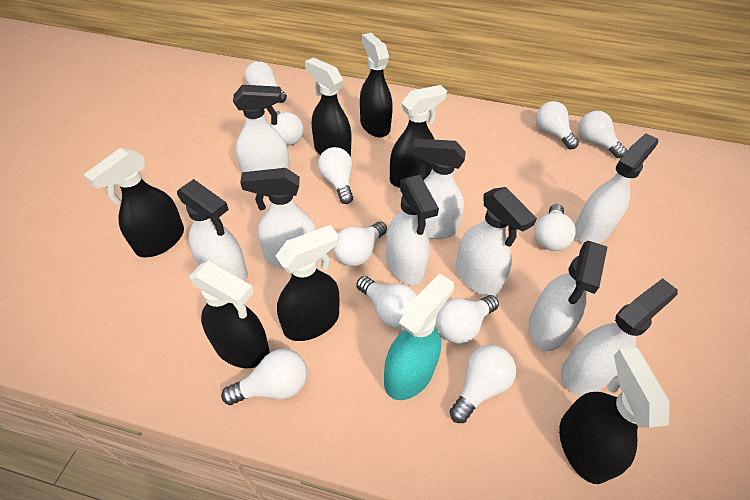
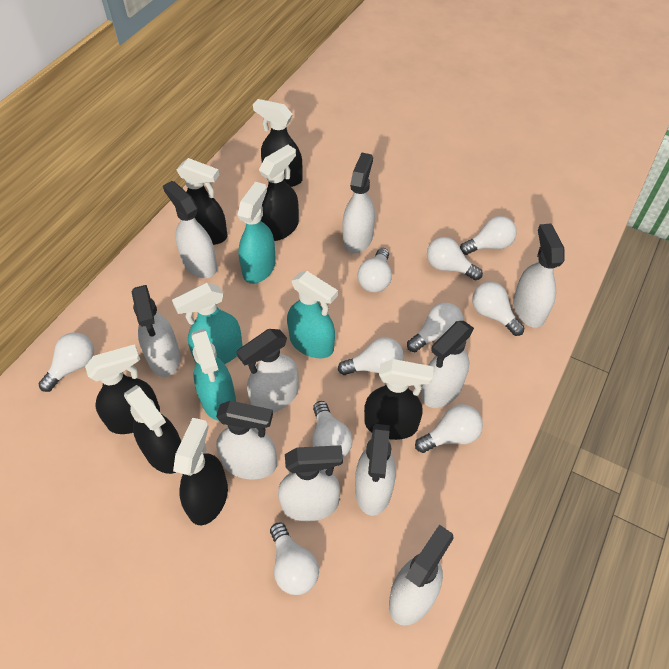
turquoise spray bottle: 1 -> 4
white light bulb: 11 -> 10
white spray bottle: 9 -> 10

